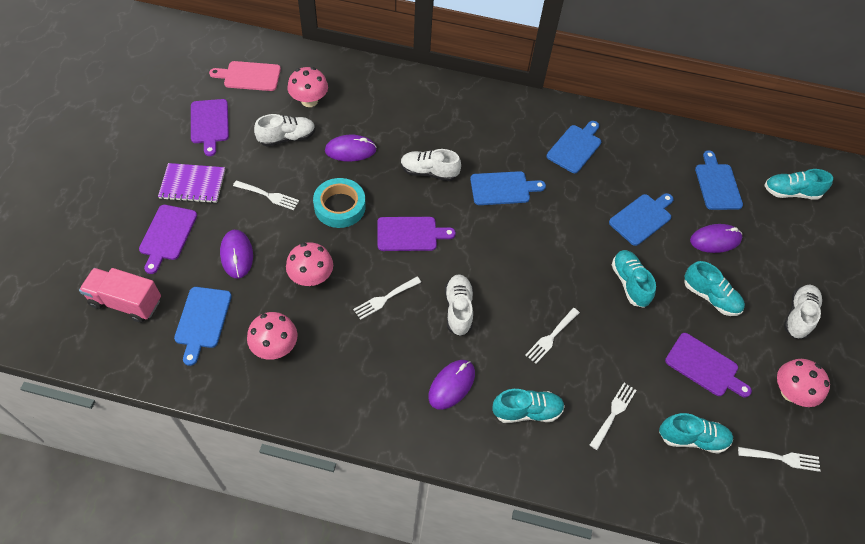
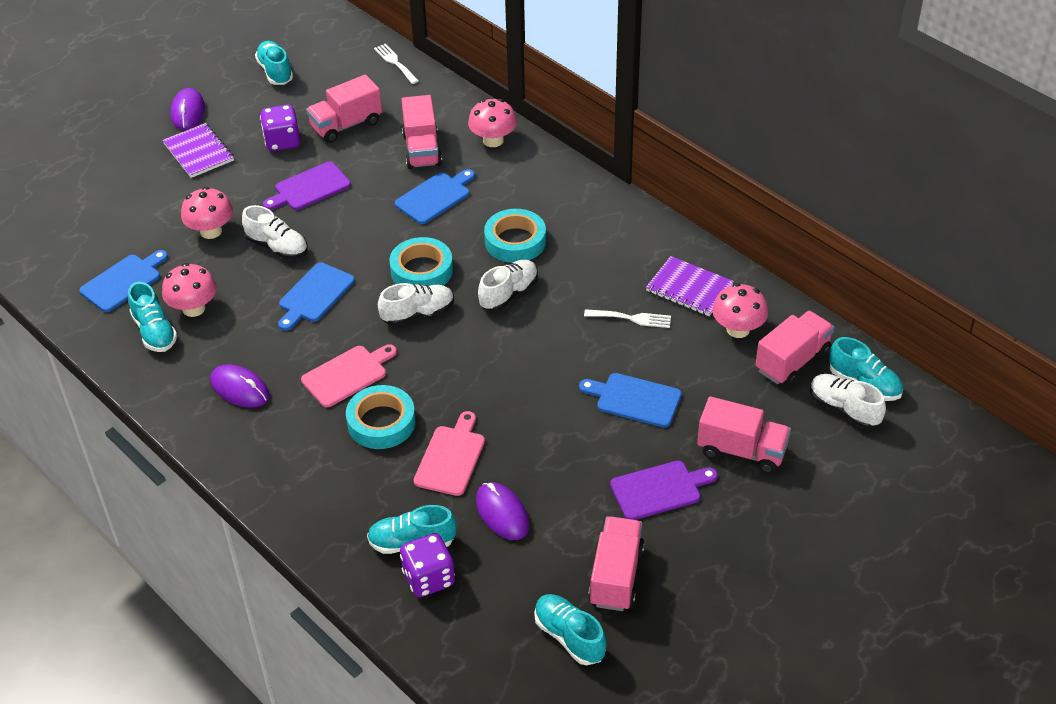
blue cutting board: 5 -> 4
pink cutting board: 1 -> 2
pink truck: 1 -> 5
purple cutting board: 4 -> 2
purple dice: 0 -> 2
purple mouse: 4 -> 3
purple notebook: 1 -> 2
turquoise tape: 1 -> 3
white fork: 5 -> 2

